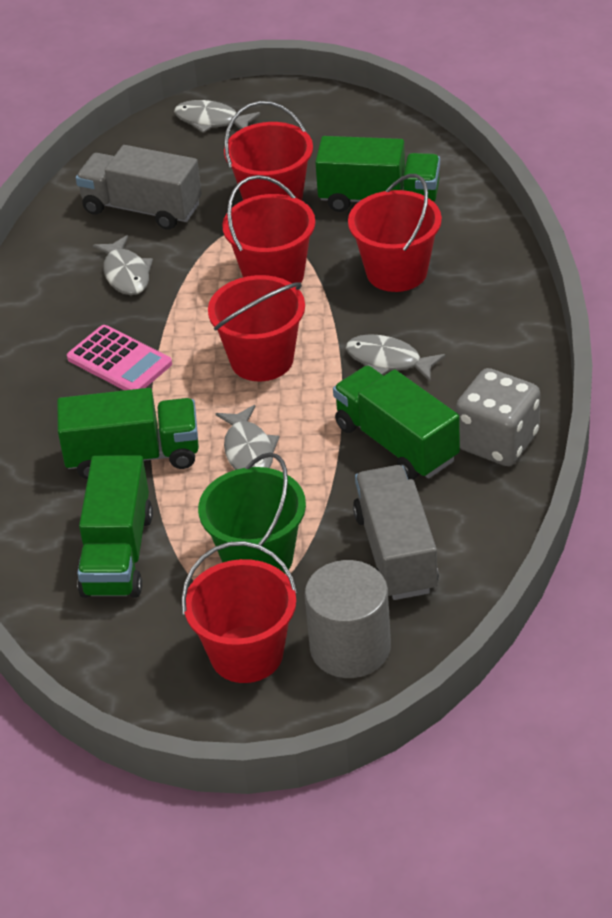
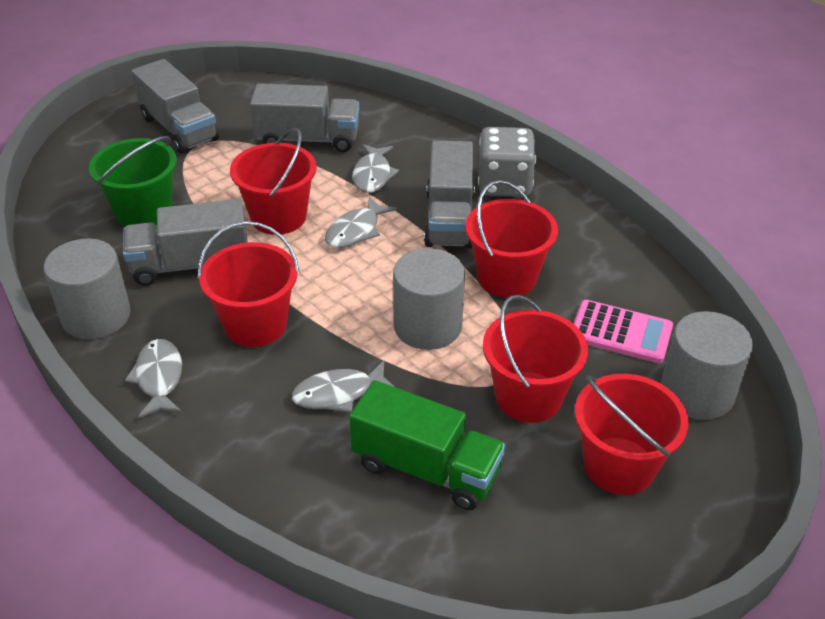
green truck: 4 -> 1
grey cylinder: 1 -> 3
grey truck: 2 -> 4

